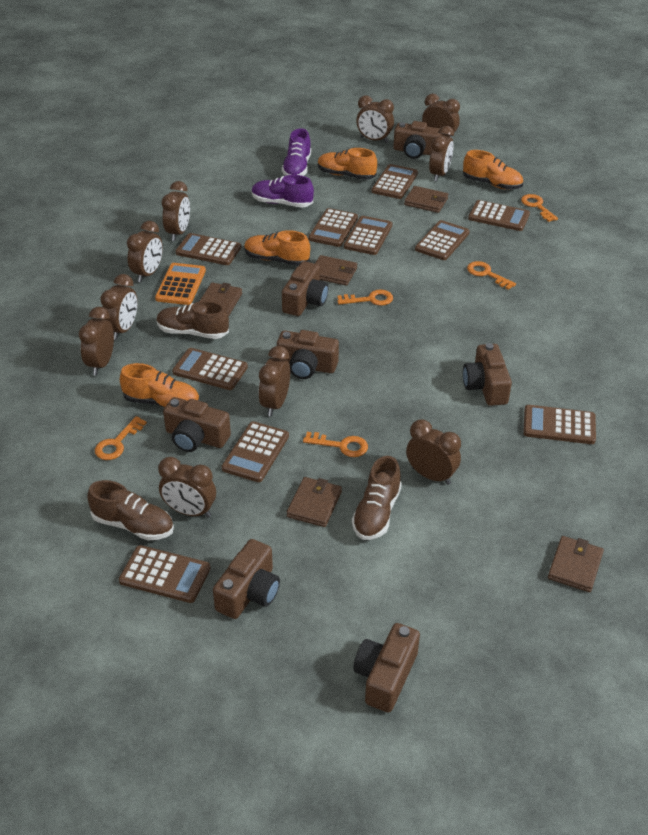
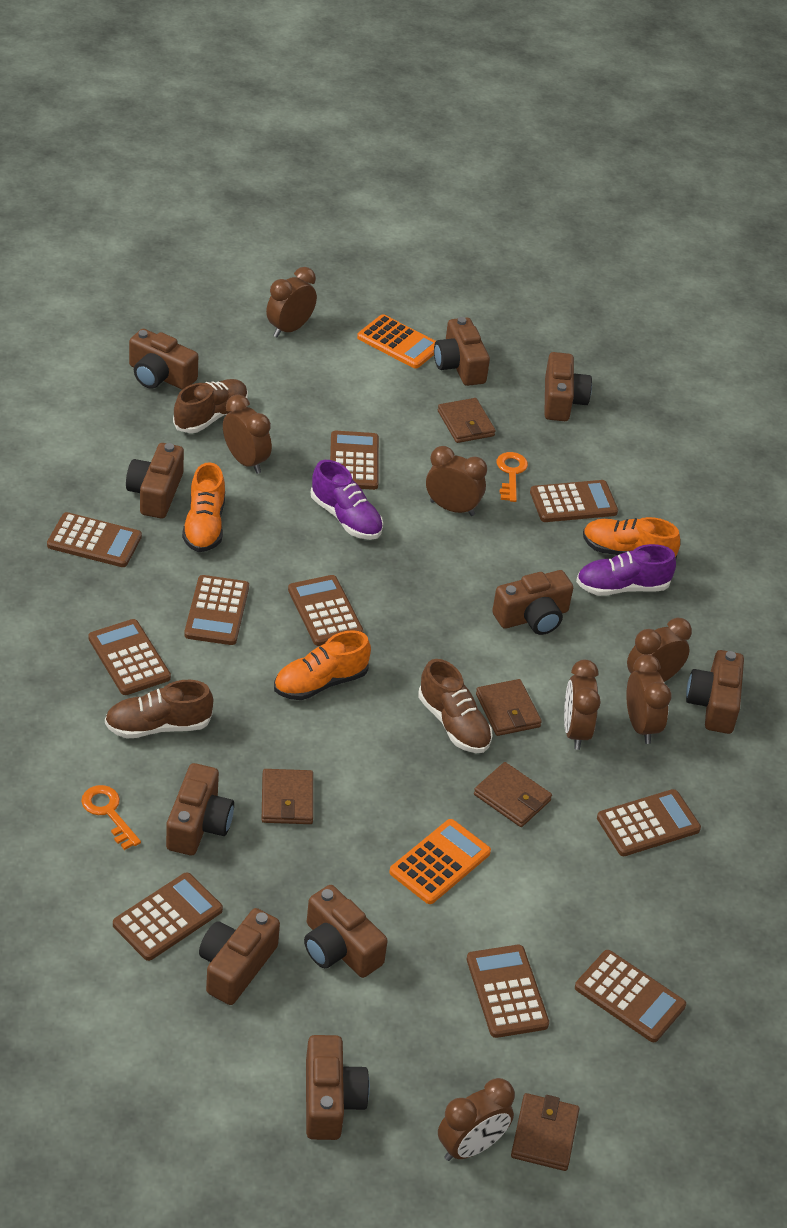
brown camera: 7 -> 10
brown clock: 10 -> 7
orange calculator: 1 -> 2
orange key: 5 -> 2
orange shoe: 4 -> 3

